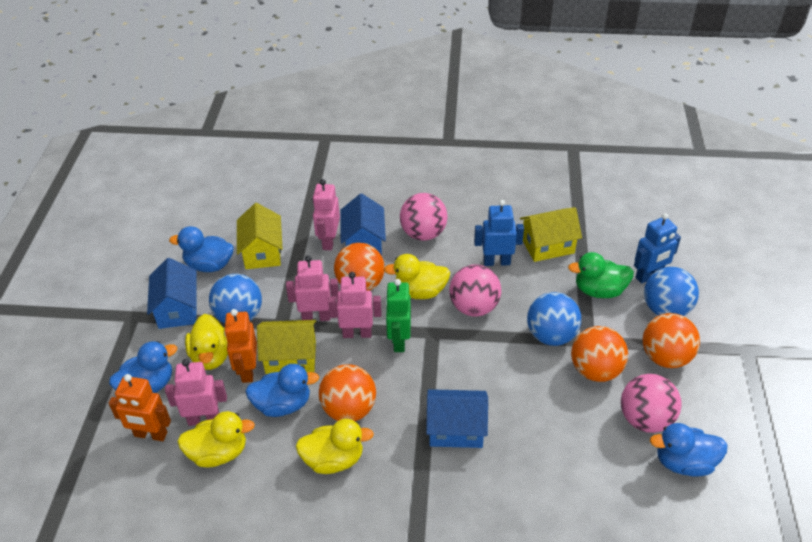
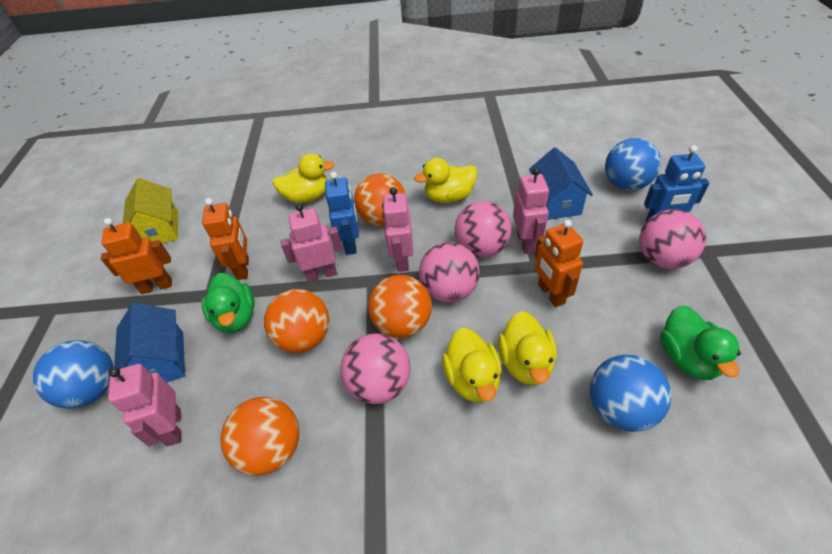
blue duck: 4 -> 0
blue house: 3 -> 2
green duck: 1 -> 2
green robot: 1 -> 0
orange robot: 2 -> 3
pink ball: 3 -> 4
yellow house: 3 -> 1

